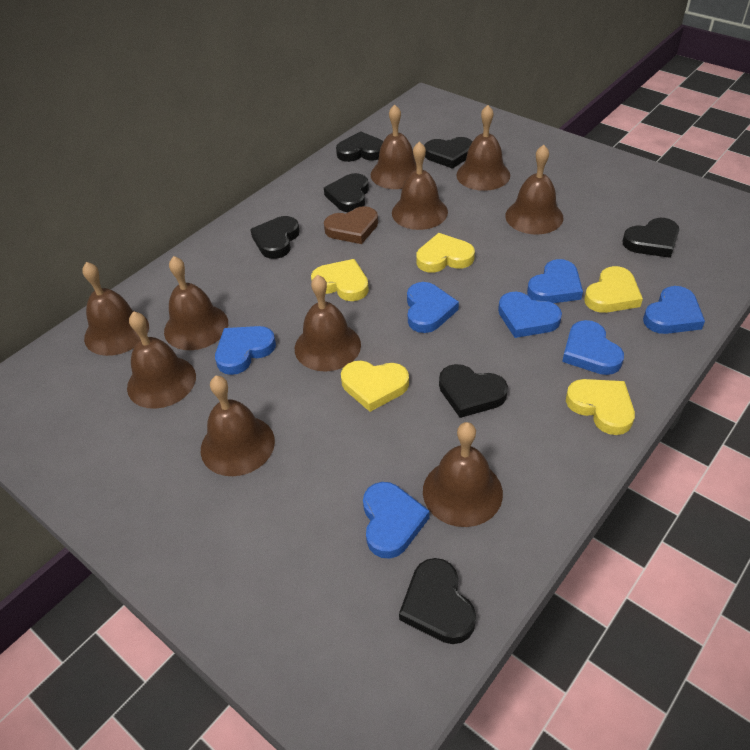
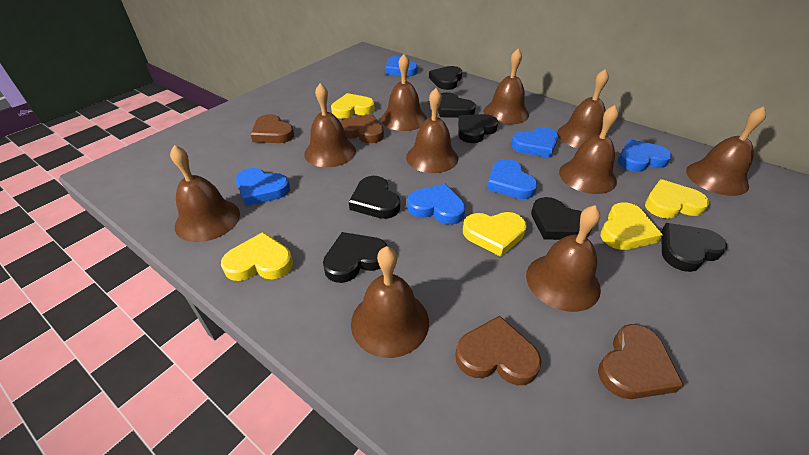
blue heart: 7 -> 6
brown heart: 1 -> 4

